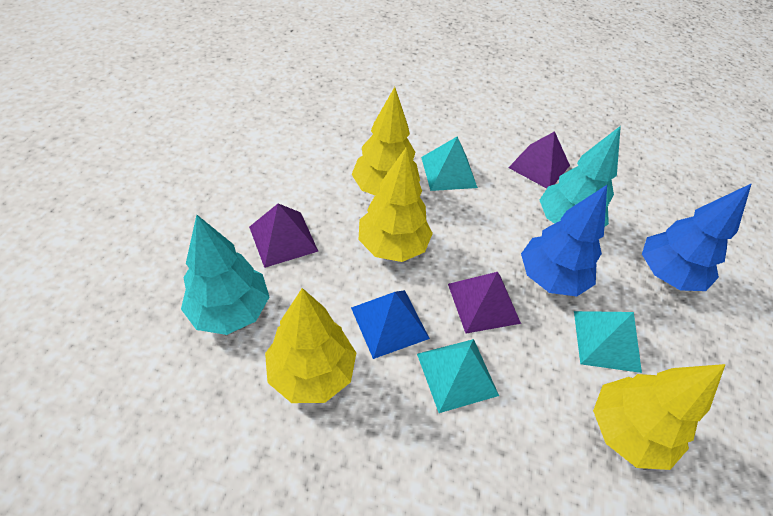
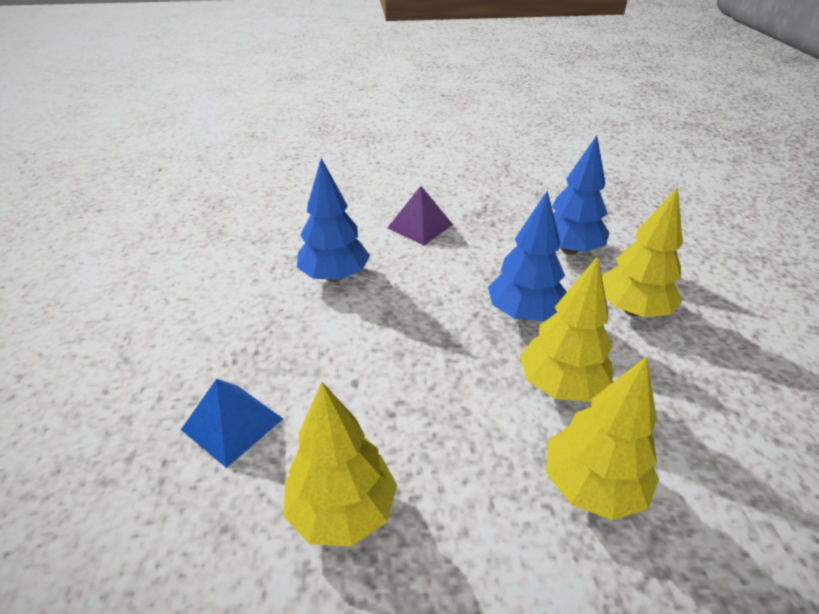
blue tree: 2 -> 3
purple pyramid: 3 -> 1
turquoise pyramid: 3 -> 0
turquoise tree: 2 -> 0

